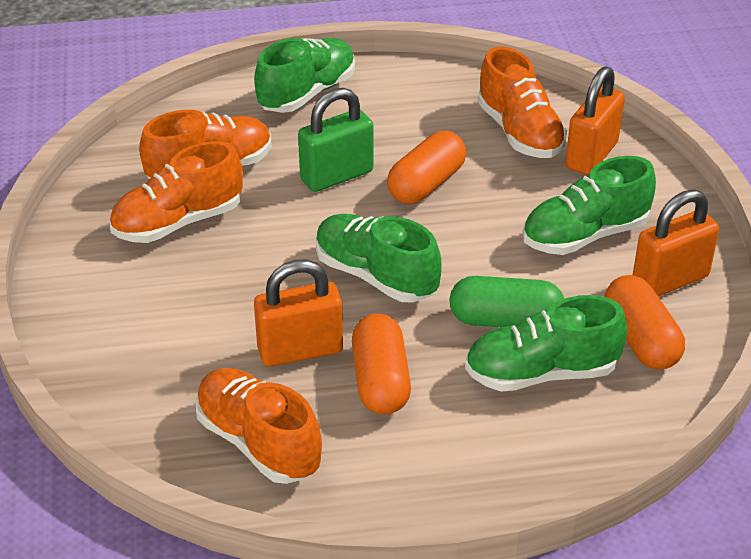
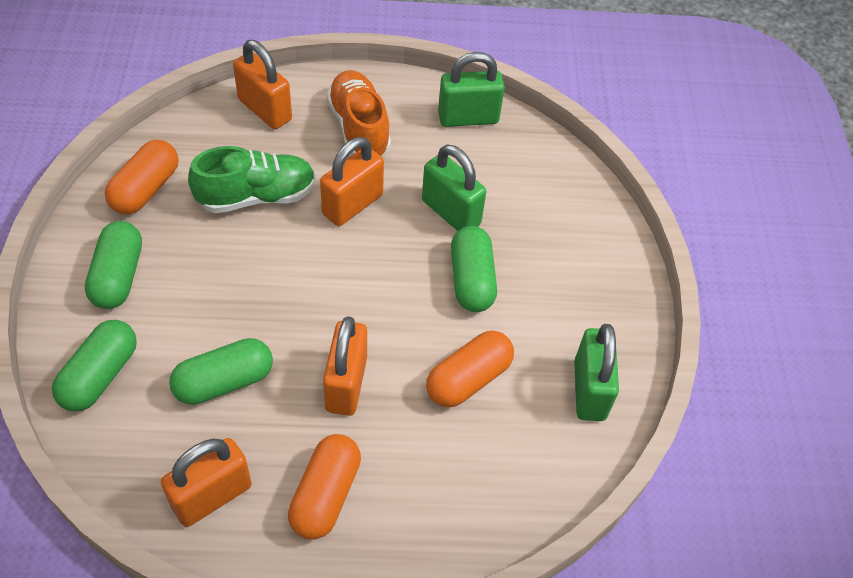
green capsule: 1 -> 4
green padlock: 1 -> 3
green shoe: 4 -> 1
orange padlock: 3 -> 4
orange shoe: 4 -> 1

